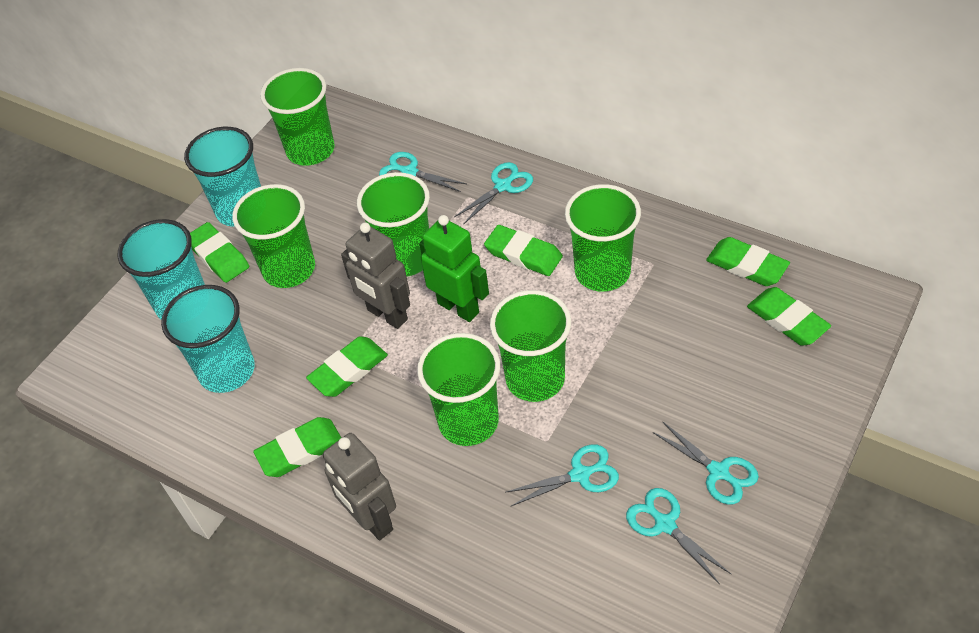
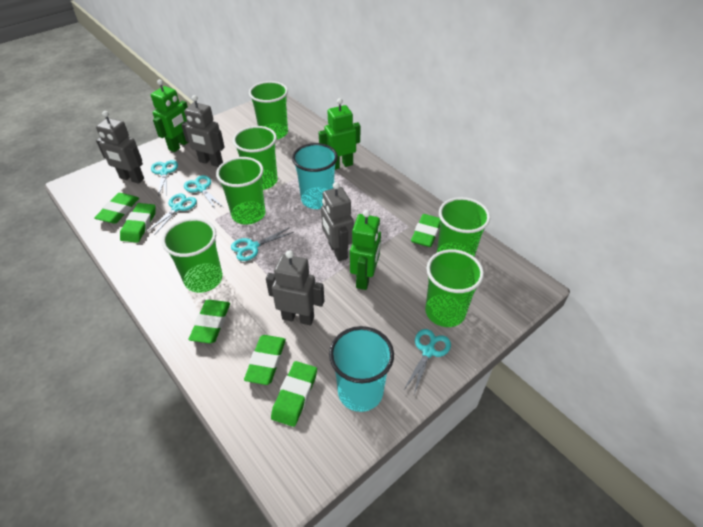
green robot: 1 -> 3
grey robot: 2 -> 4
turquoise cup: 3 -> 2

